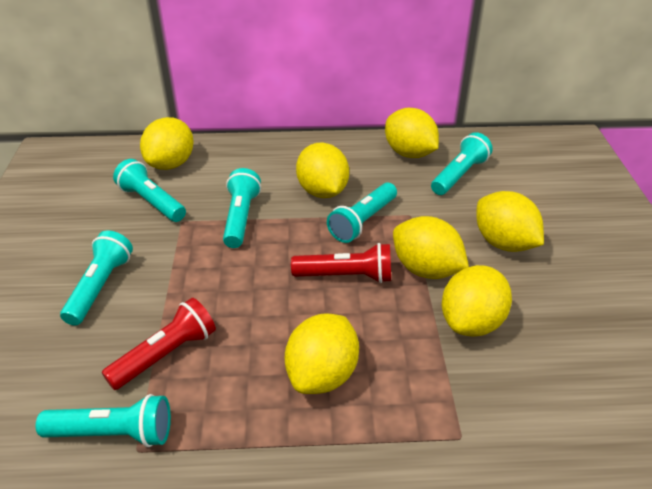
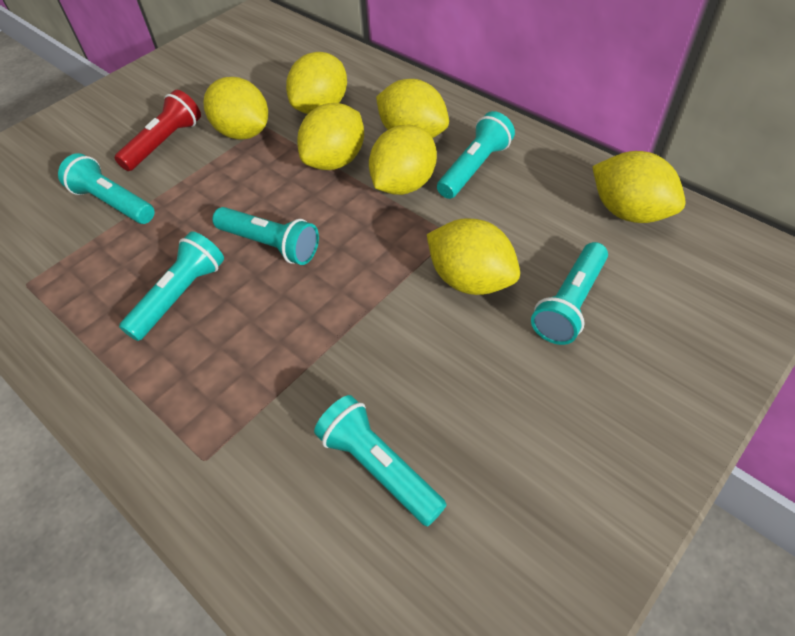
red flashlight: 2 -> 1

